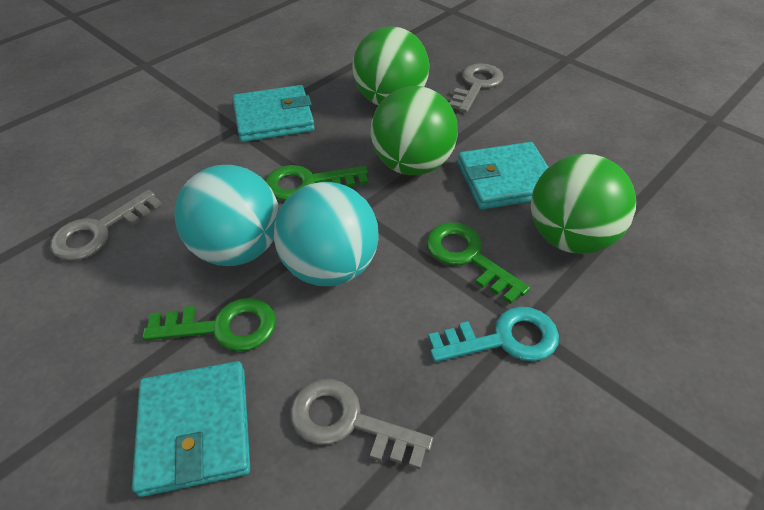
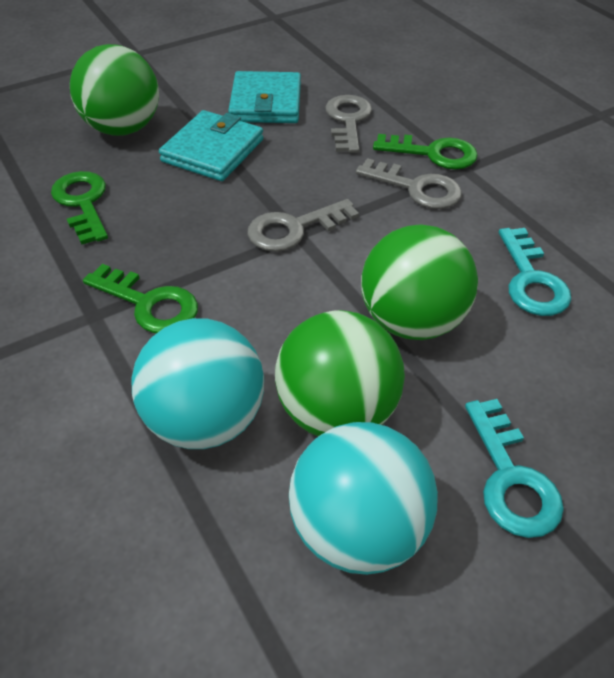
turquoise key: 1 -> 2
turquoise wallet: 3 -> 2

